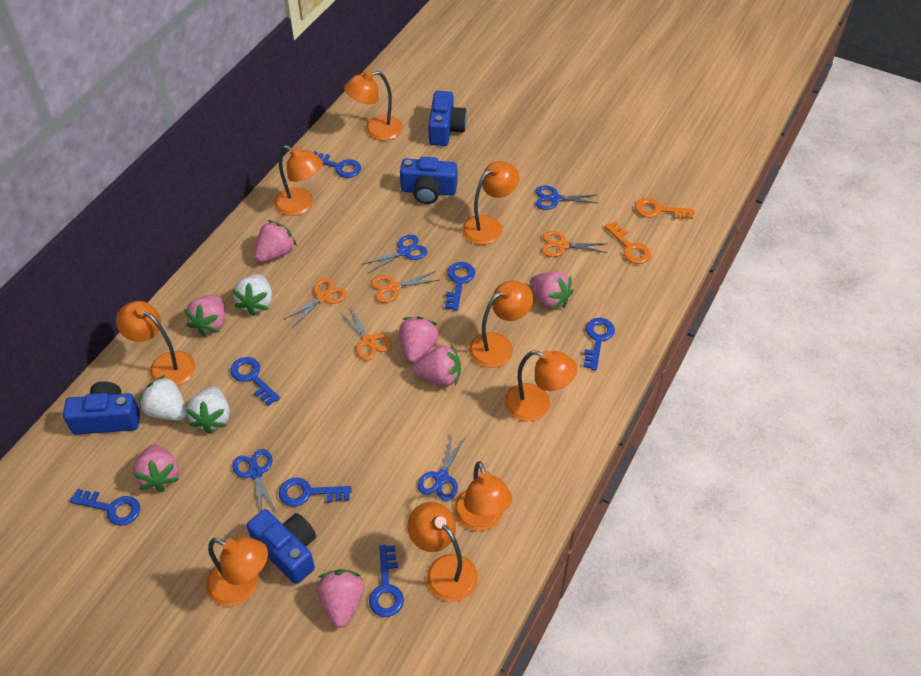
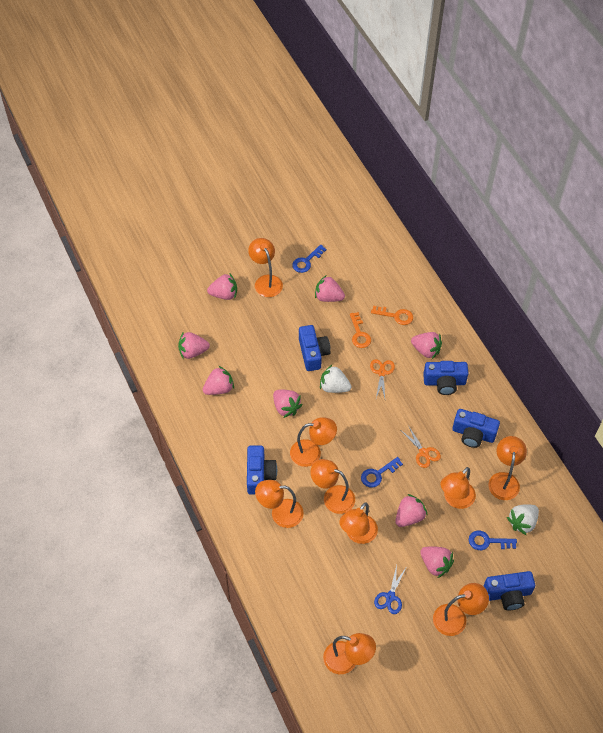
blue camera: 4 -> 5
blue key: 7 -> 3
blue scissors: 4 -> 1
orange scissors: 4 -> 2
pink strawberry: 7 -> 8
white strawberry: 3 -> 2

